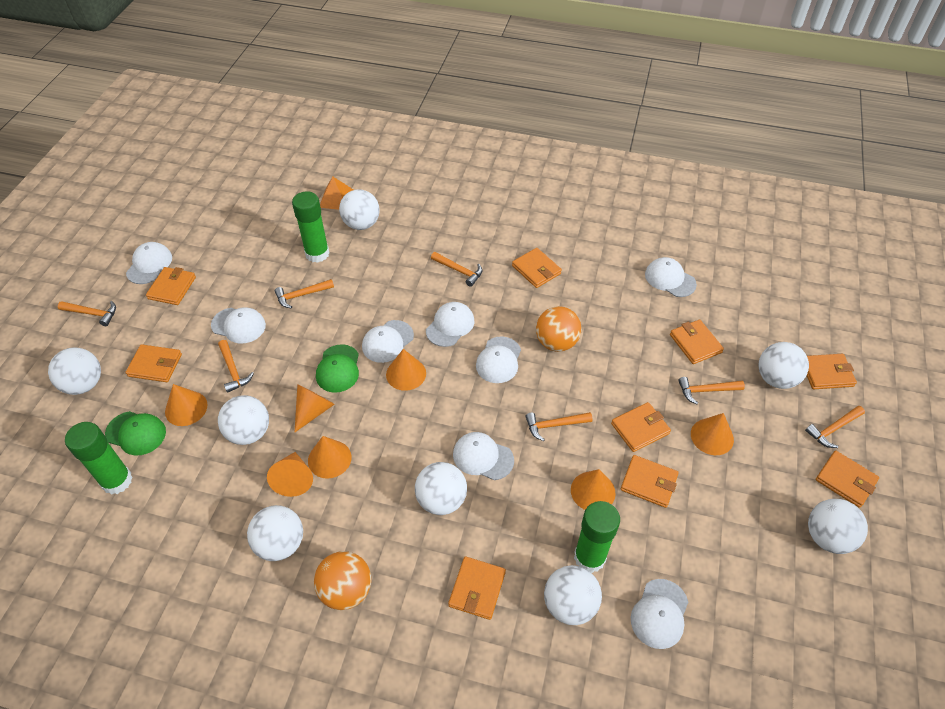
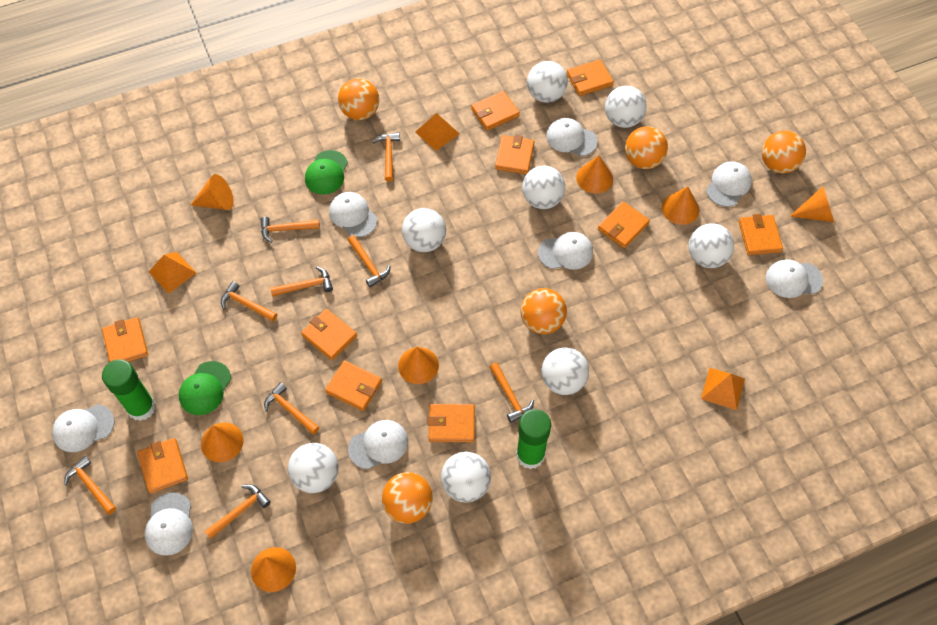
green glue stick: 3 -> 2
orange ball: 2 -> 5
orange hammer: 7 -> 9
orange pyramid: 1 -> 3
orange wallet: 9 -> 10

